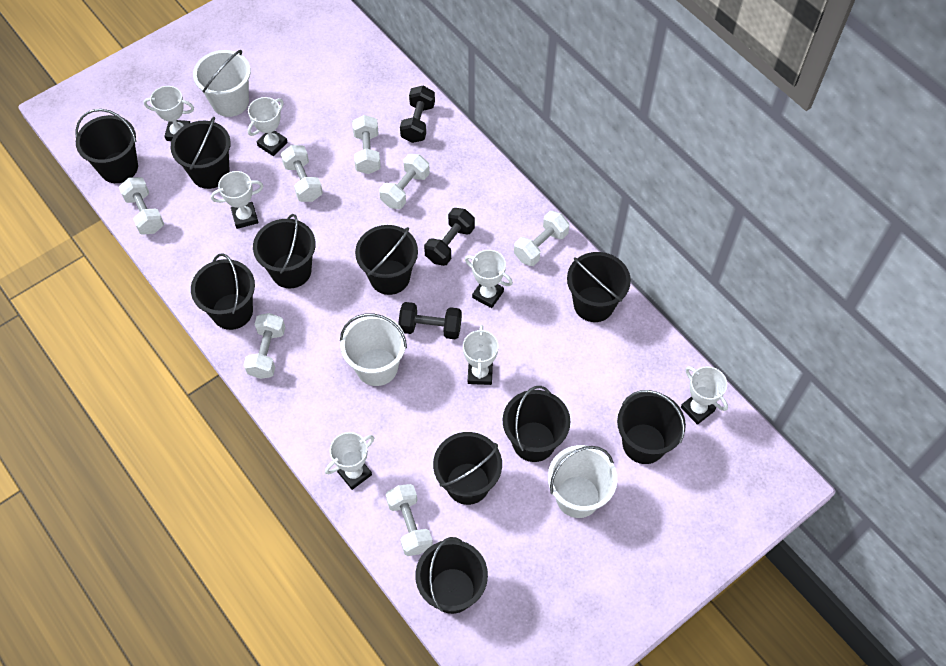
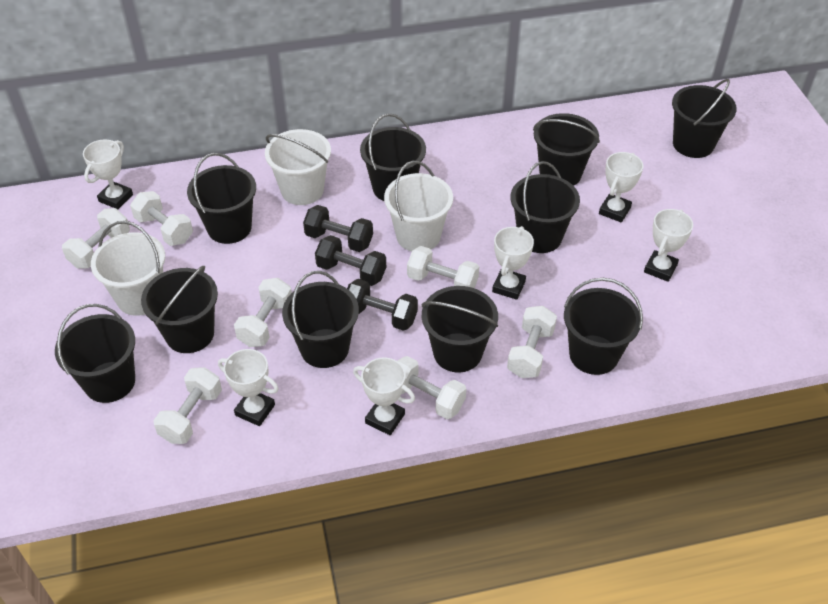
white trophy: 7 -> 6

